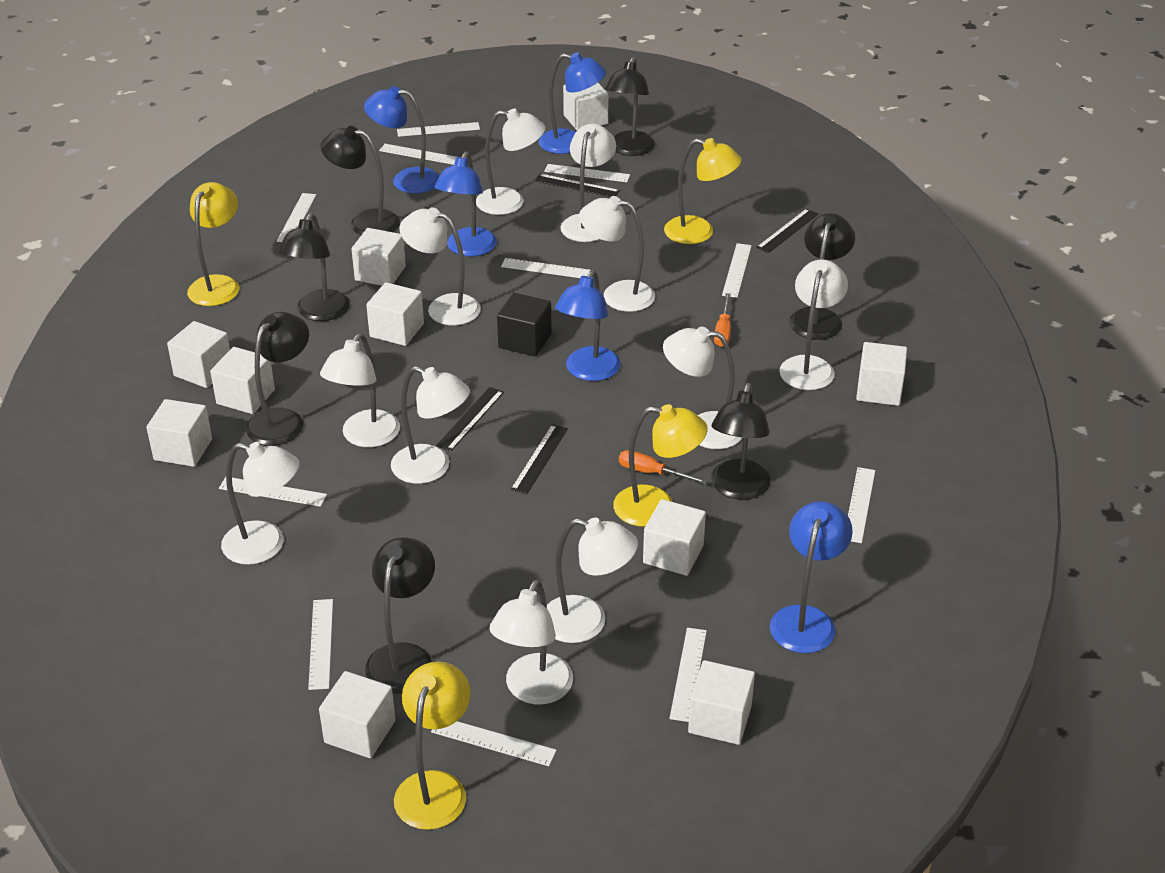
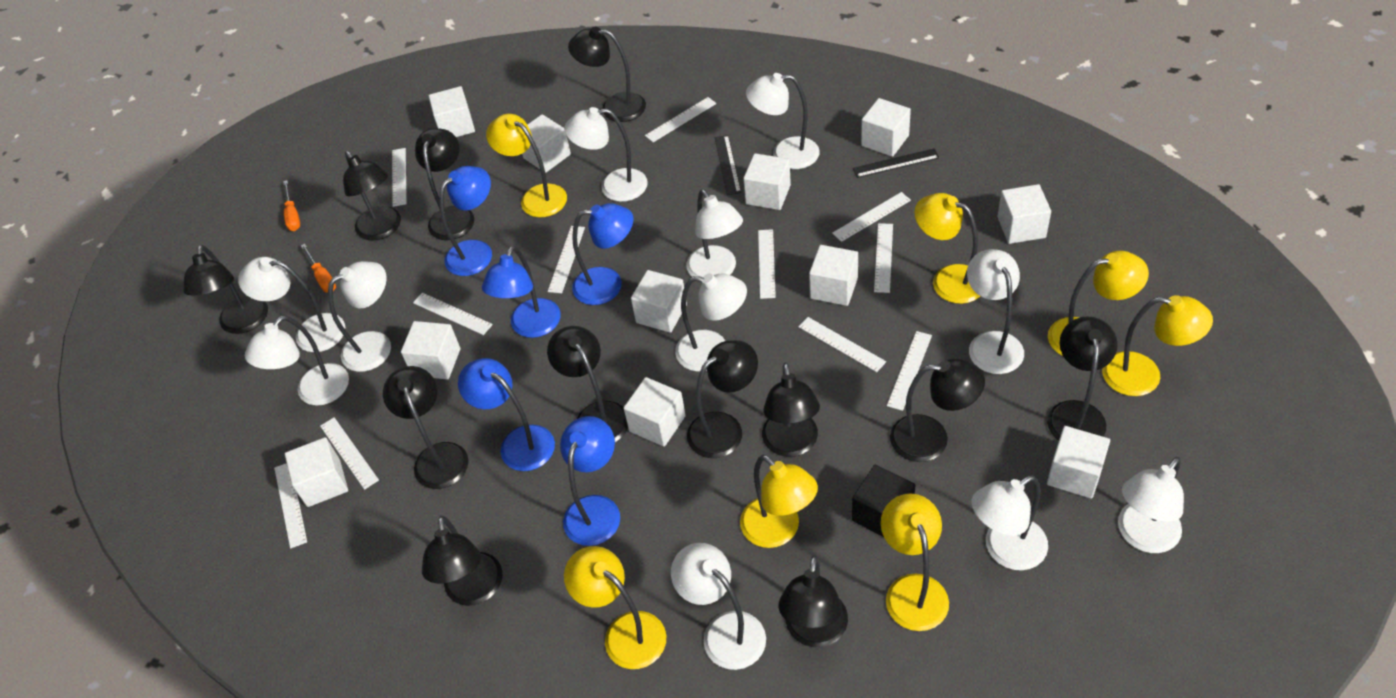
black lamp: 7 -> 12
black ruler: 4 -> 2
white cube: 10 -> 11
yellow lamp: 4 -> 7

